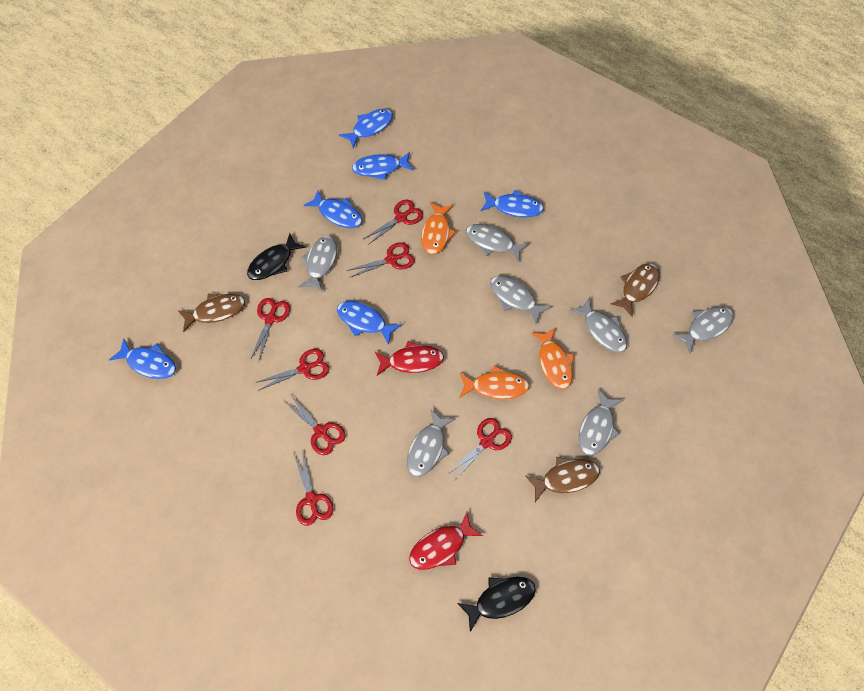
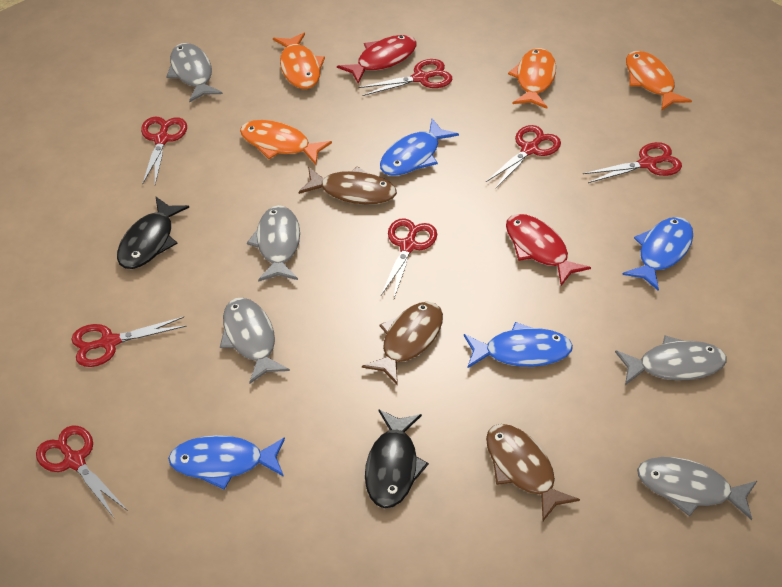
blue fish: 6 -> 4
grey fish: 7 -> 5
orange fish: 3 -> 4

